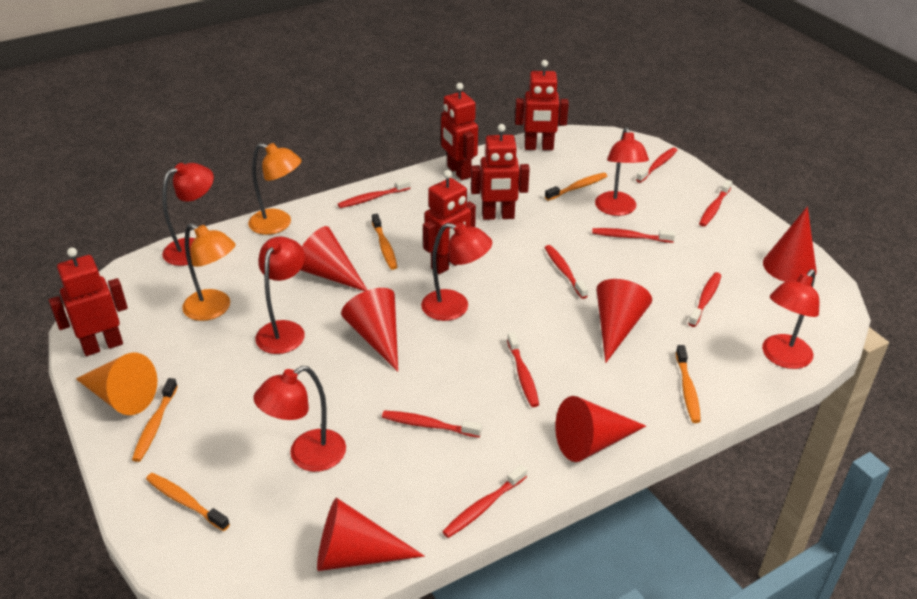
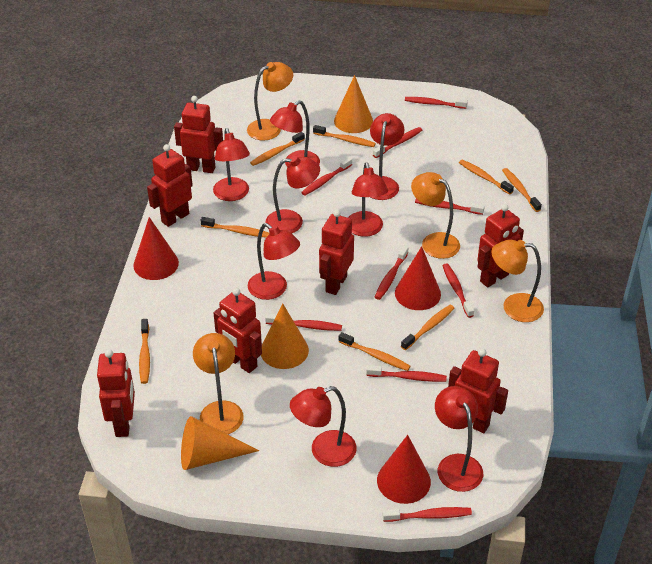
orange cone: 1 -> 3
orange lamp: 2 -> 4
orange toothbrush: 5 -> 8
red cone: 6 -> 3
red lamp: 6 -> 8
red robot: 5 -> 7

